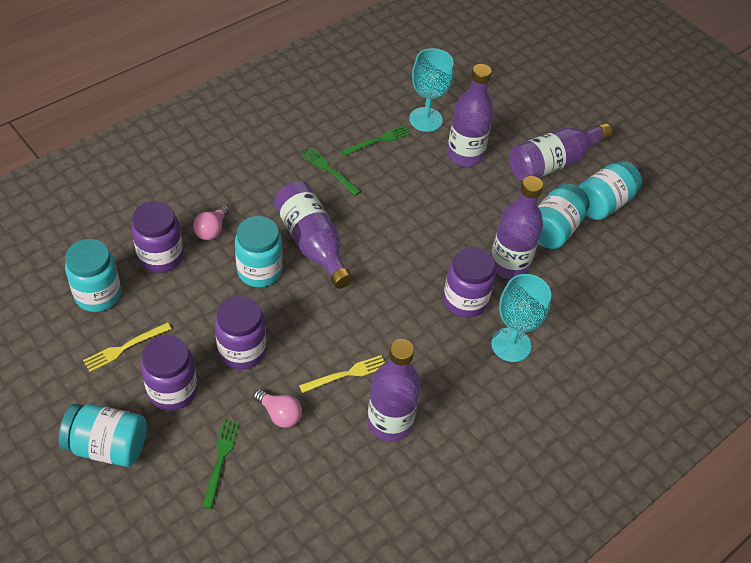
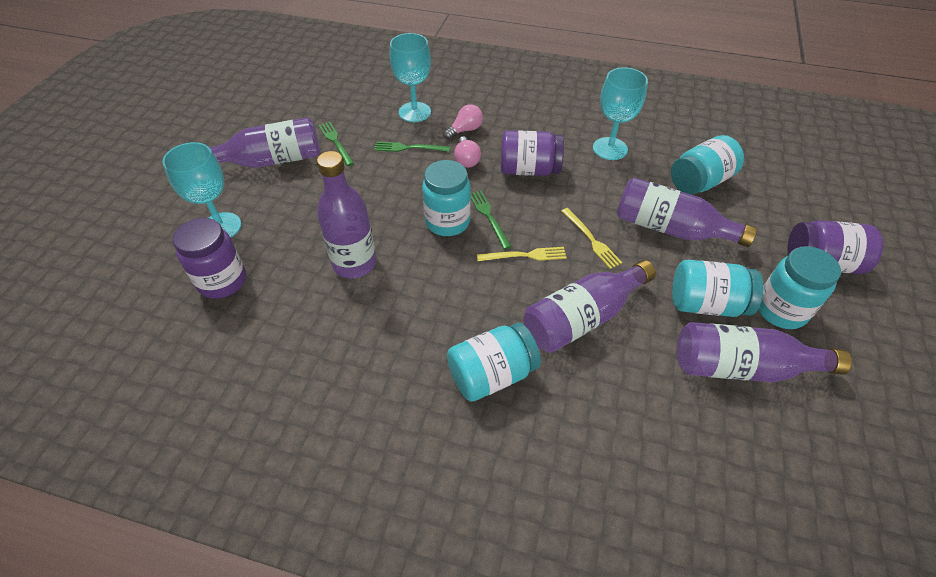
purple jar: 4 -> 3
turquoise goblet: 2 -> 3

